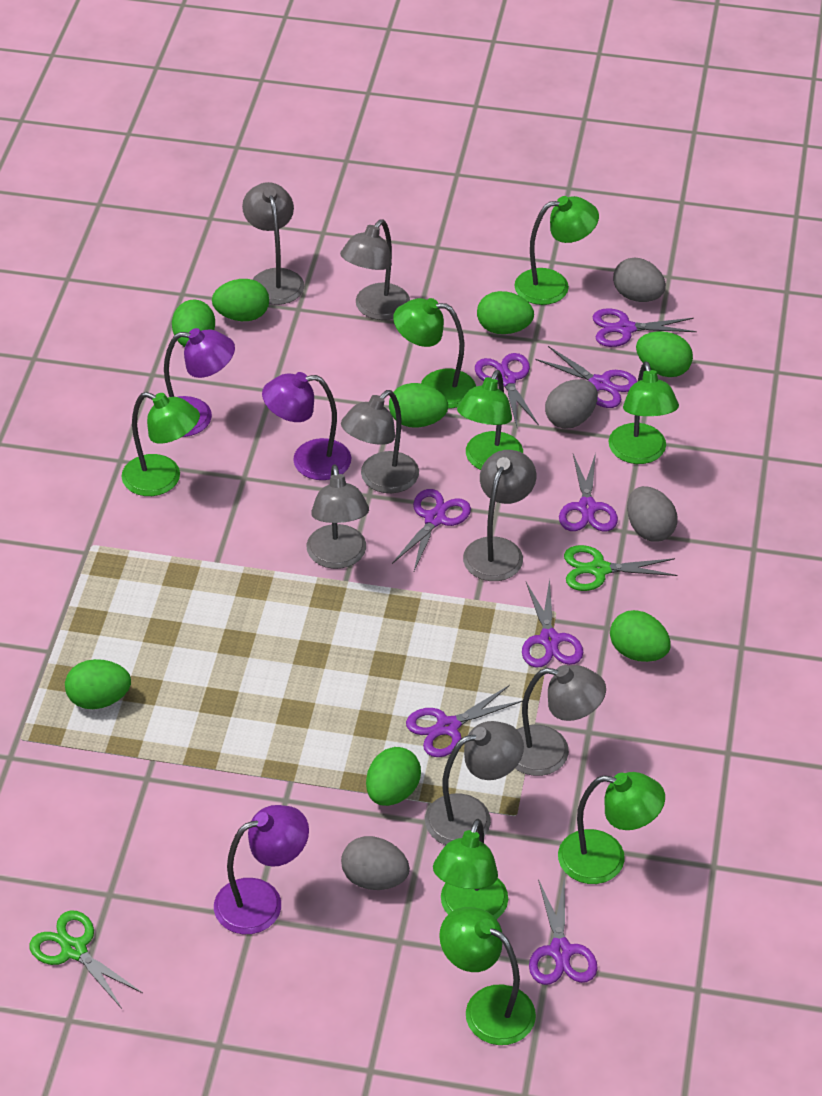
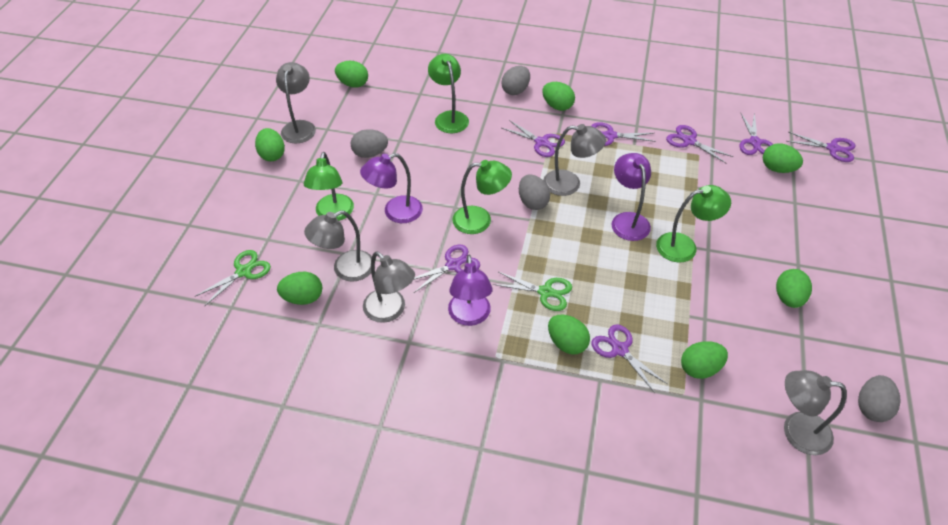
green lamp: 8 -> 4
grey lamp: 7 -> 5
purple scissors: 8 -> 7

